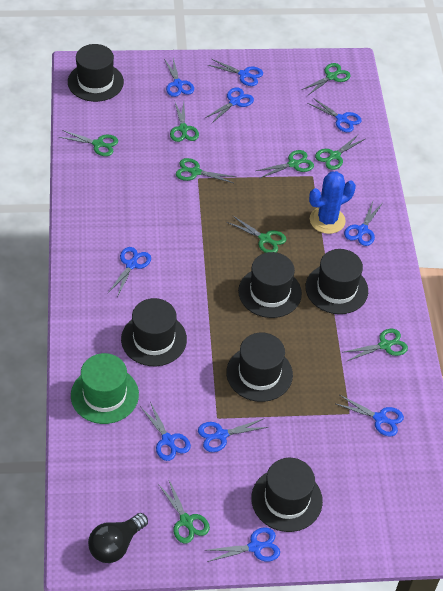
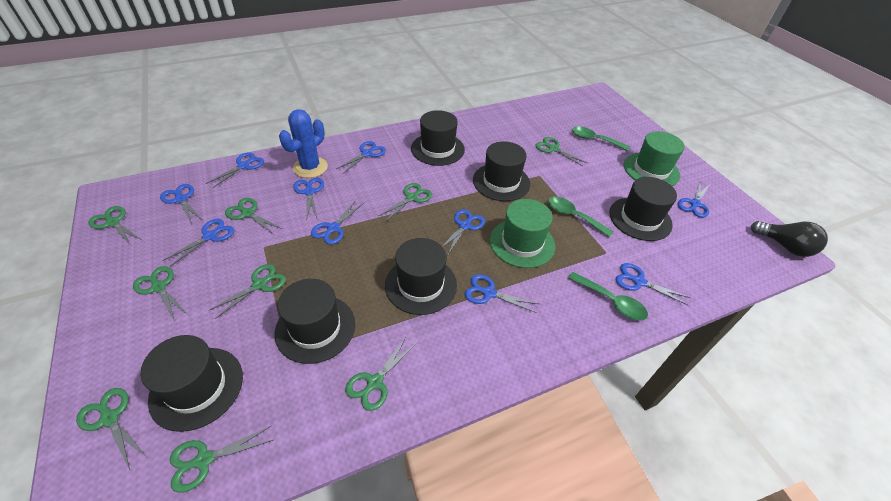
green hat: 1 -> 2
green spoon: 0 -> 3

